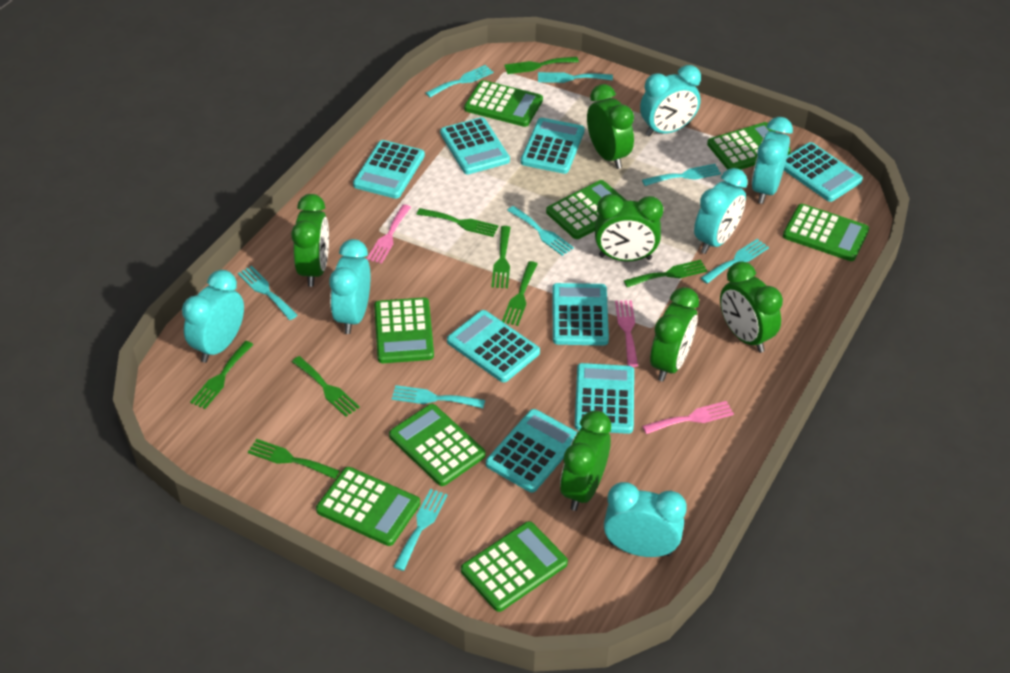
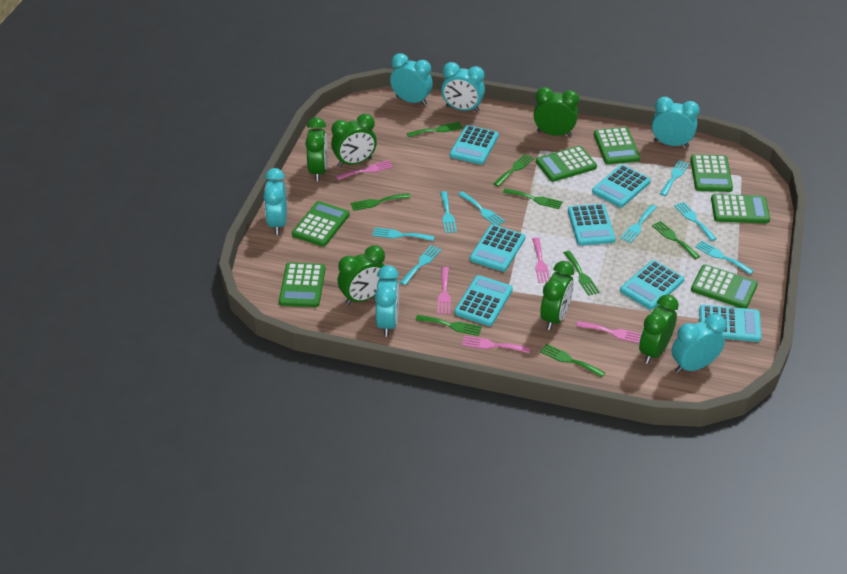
green calculator: 8 -> 7
pink fork: 3 -> 5
turquoise calculator: 8 -> 7

